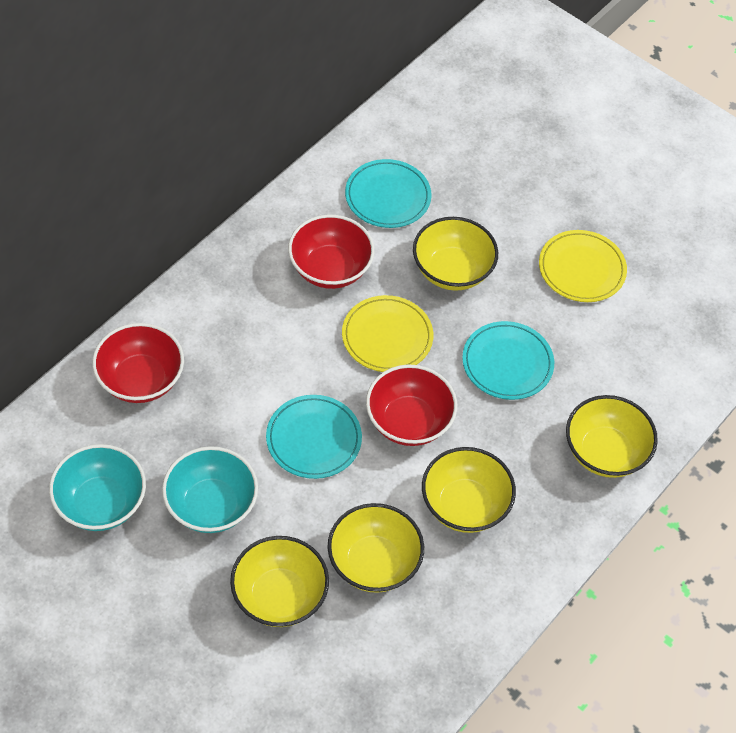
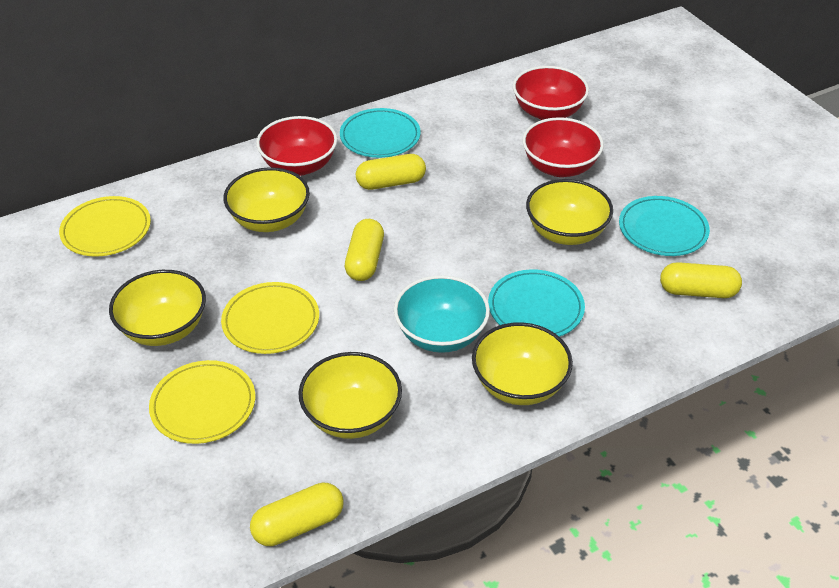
turquoise bowl: 2 -> 1
yellow capsule: 0 -> 4
yellow plate: 2 -> 3

